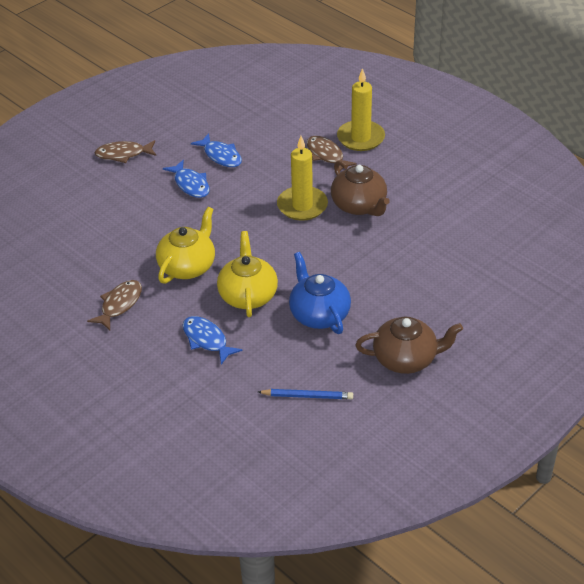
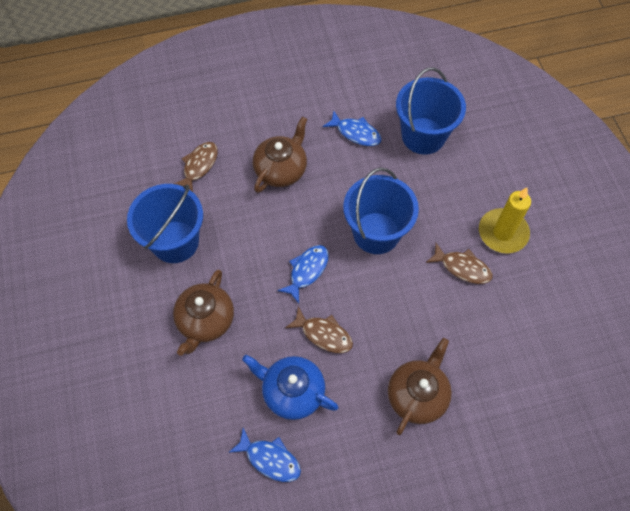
blue bucket: 0 -> 3
blue pencil: 1 -> 0
brown teapot: 2 -> 3
yellow candle: 2 -> 1
yellow teapot: 2 -> 0

